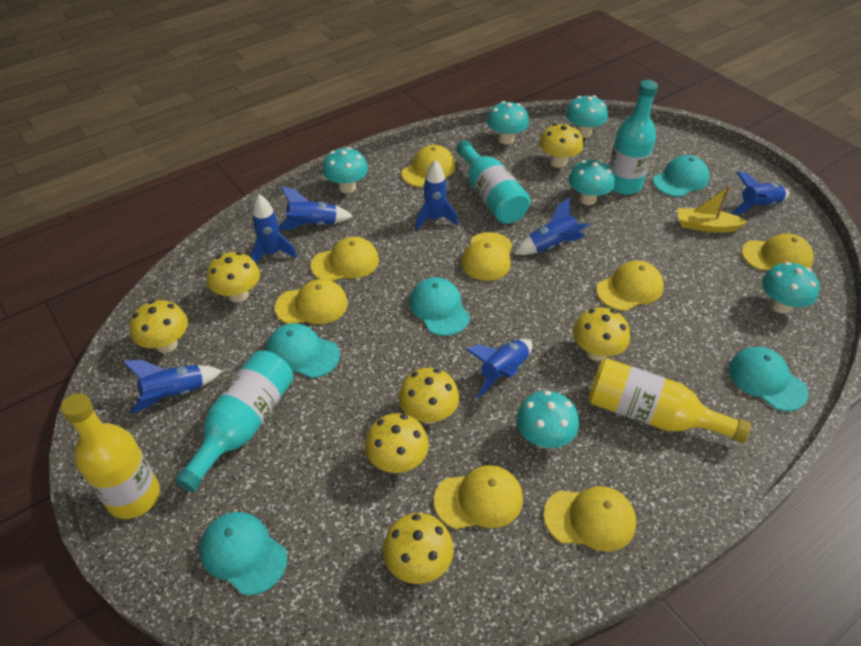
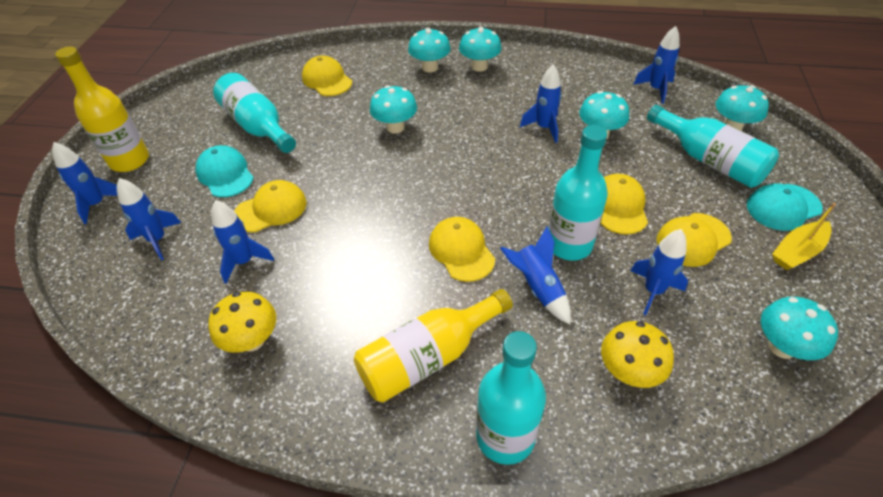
turquoise bottle: 3 -> 4
turquoise cap: 5 -> 2
yellow cap: 8 -> 5
yellow mushroom: 7 -> 2

